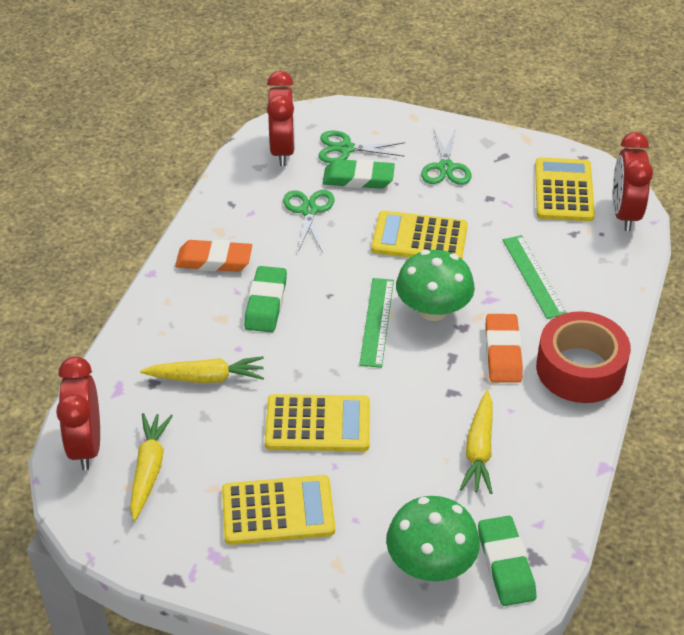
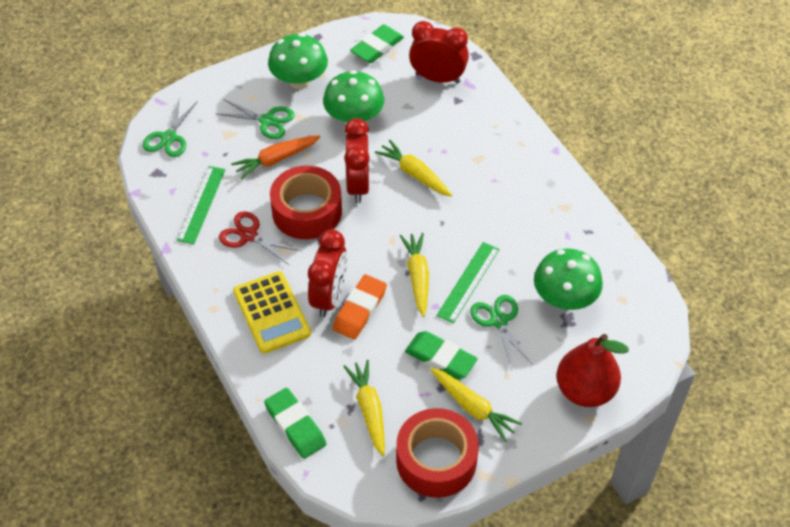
green mushroom: 2 -> 3
orange carrot: 0 -> 1
orange eraser: 2 -> 1
red pear: 0 -> 1
red scissors: 0 -> 1
red tape: 1 -> 2
yellow calculator: 4 -> 1
yellow carrot: 3 -> 4

